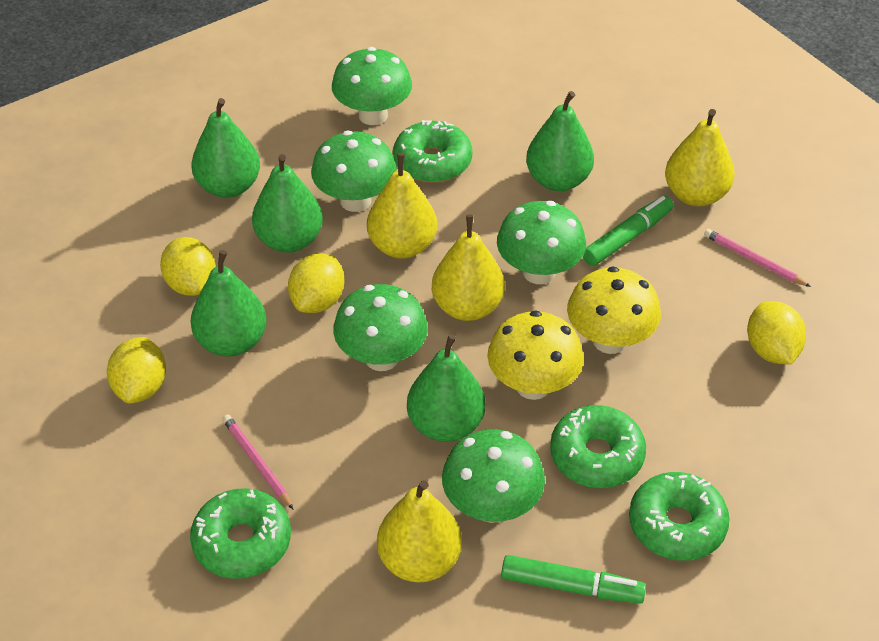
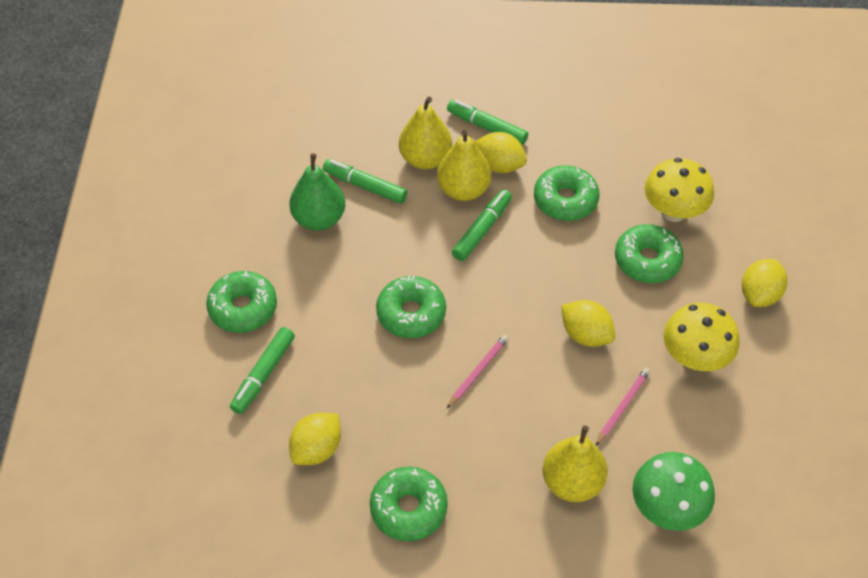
green donut: 4 -> 5
green marker: 2 -> 4
green mushroom: 5 -> 1
green pear: 5 -> 1
yellow pear: 4 -> 3

